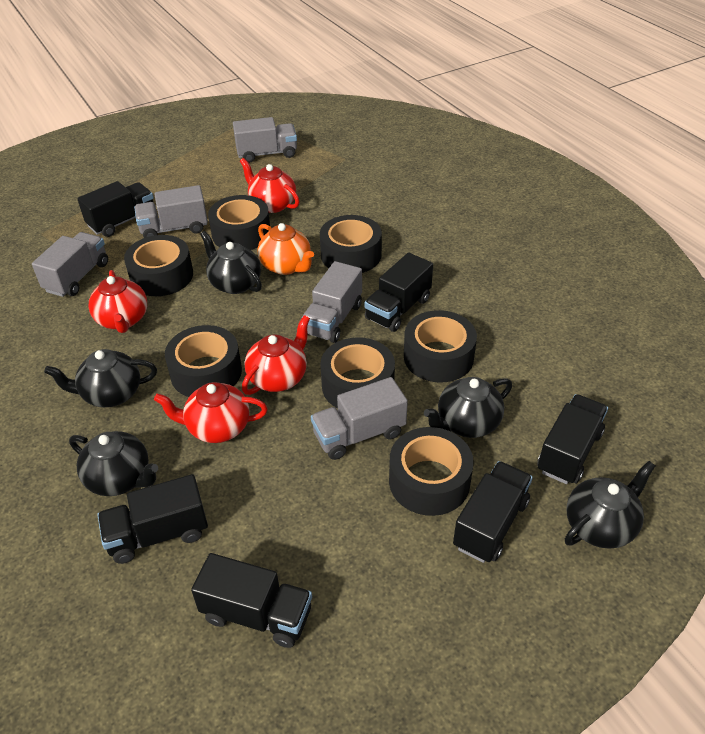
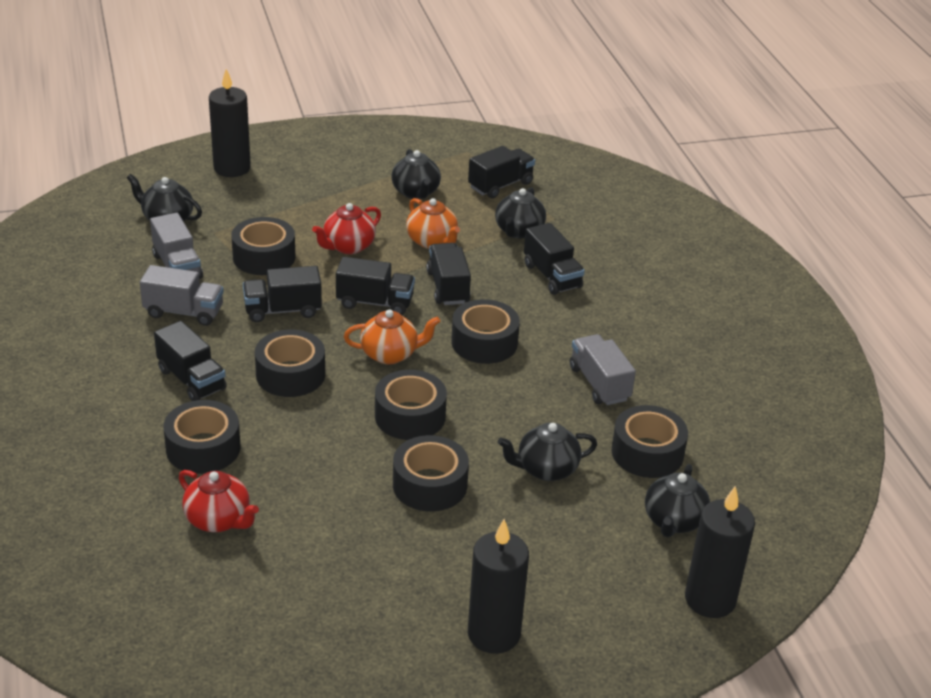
black candle: 0 -> 3
grey truck: 5 -> 3
orange teapot: 1 -> 2
red teapot: 4 -> 2

